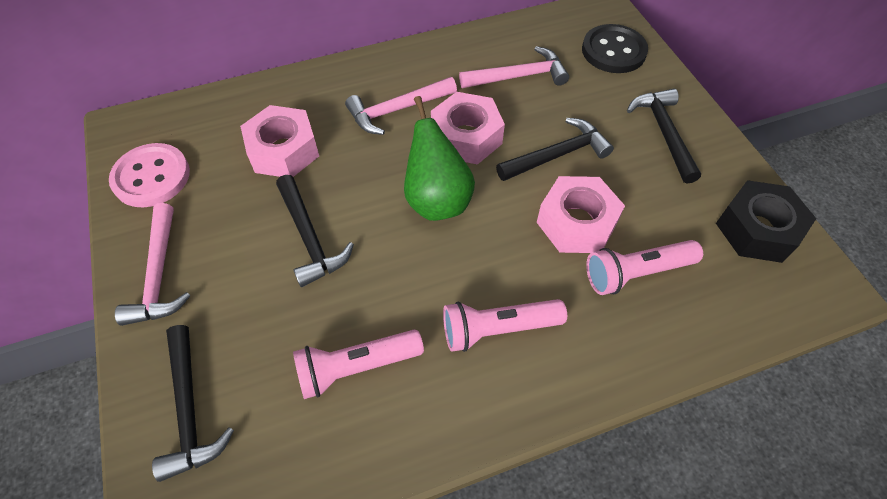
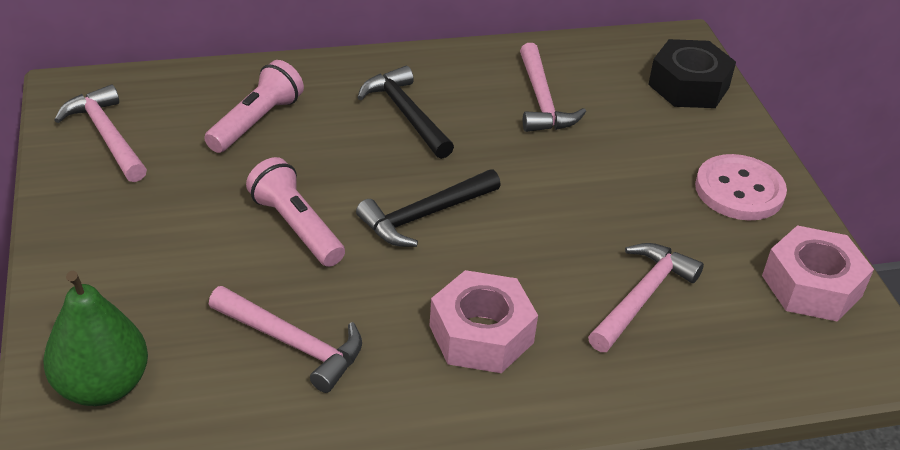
black button: 1 -> 0
black hammer: 4 -> 2
pink flashlight: 3 -> 2
pink hammer: 3 -> 4
pink nut: 3 -> 2

